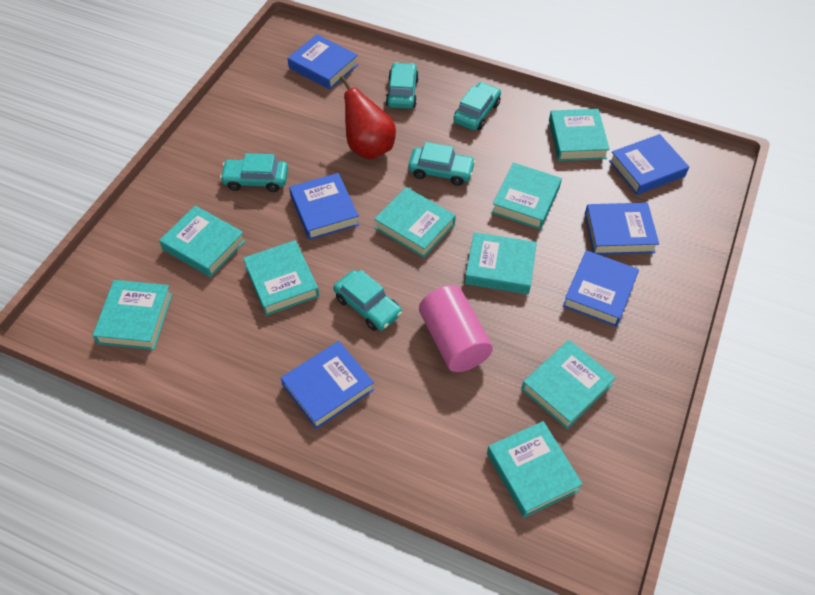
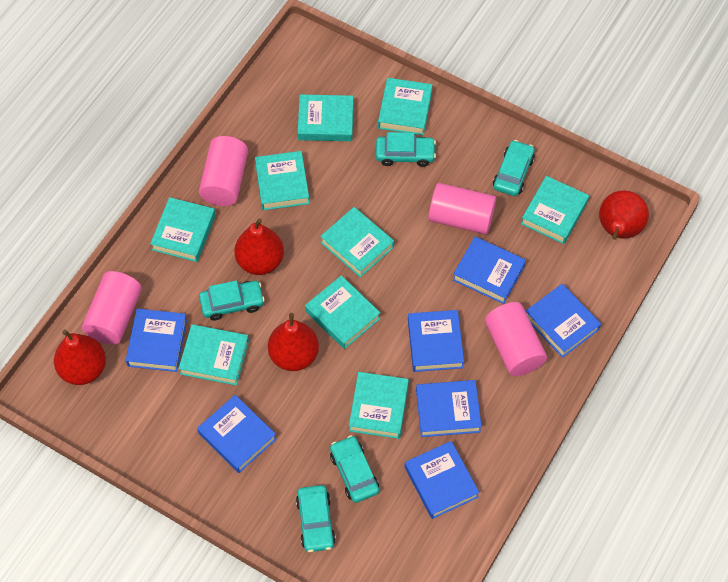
blue book: 6 -> 7
pink cylinder: 1 -> 4
red pear: 1 -> 4

